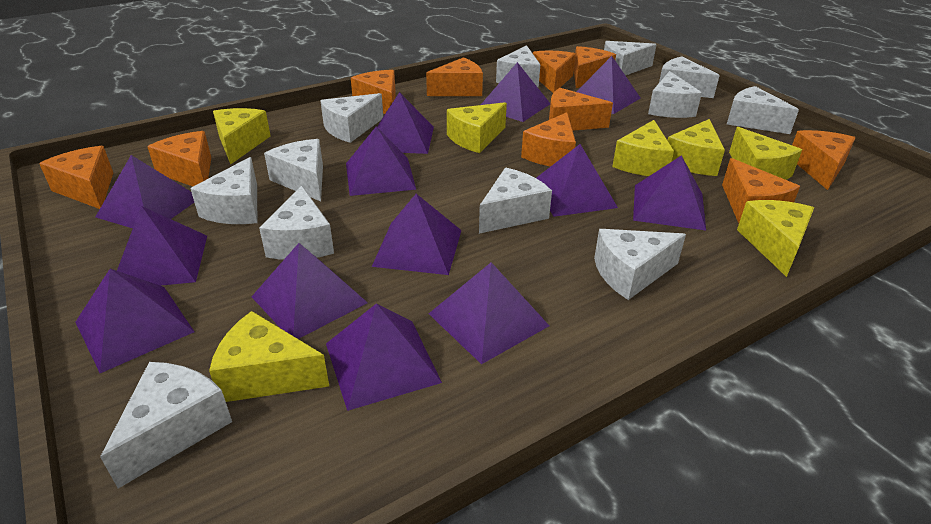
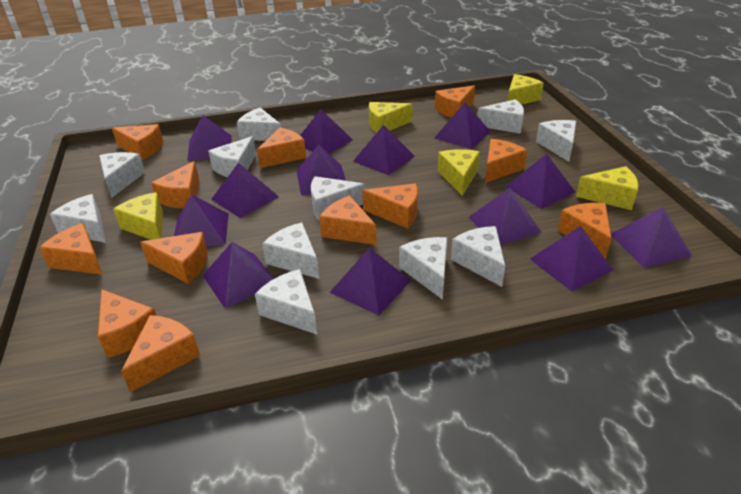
orange cheese: 10 -> 12
white cheese: 12 -> 11
yellow cheese: 7 -> 5

